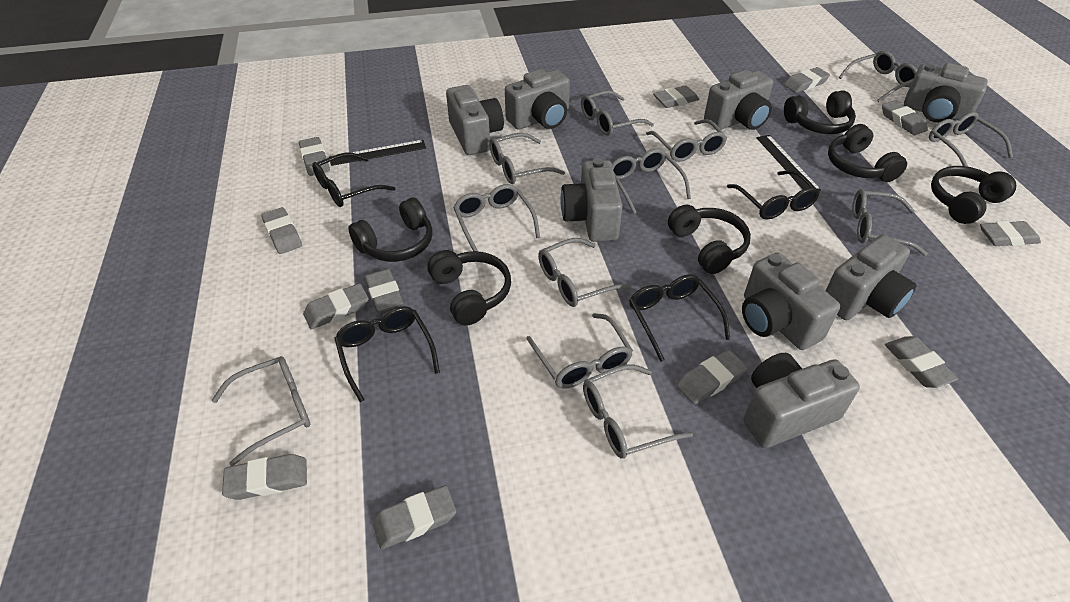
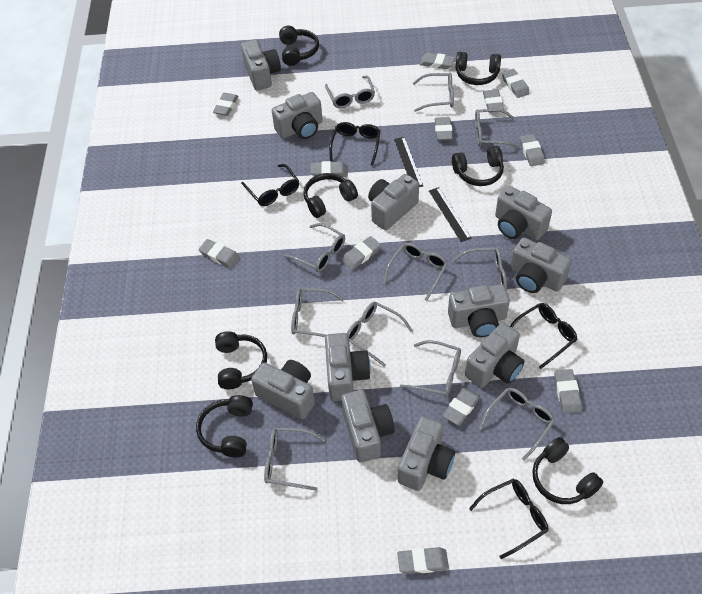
black headphones: 6 -> 7
grey camera: 8 -> 11
grey glasses: 12 -> 11

